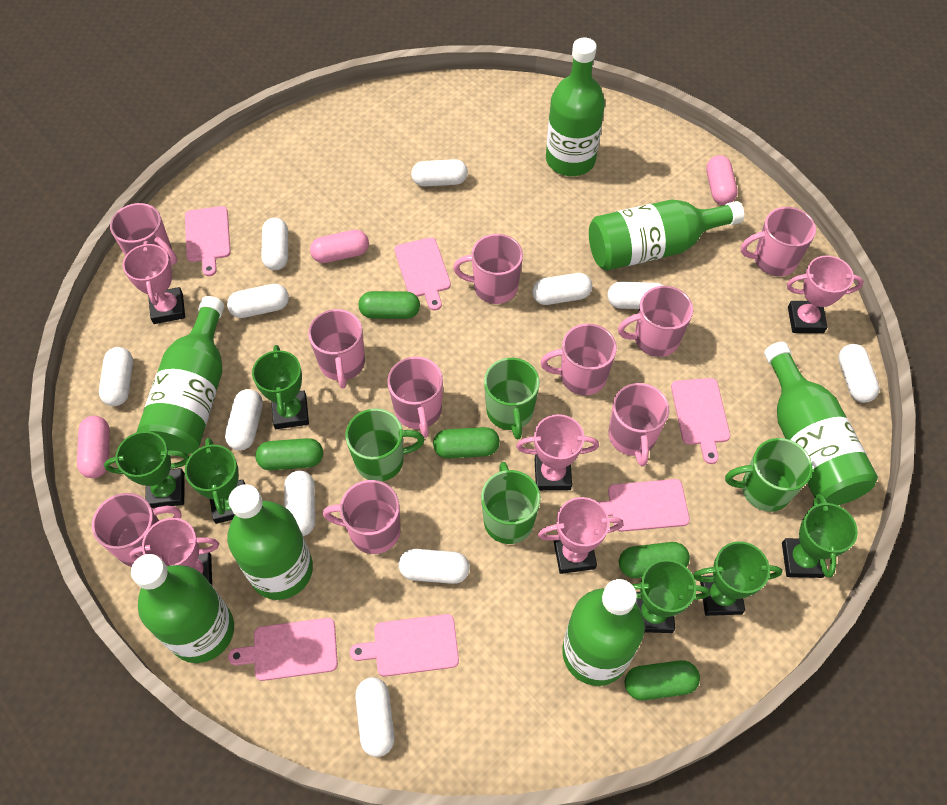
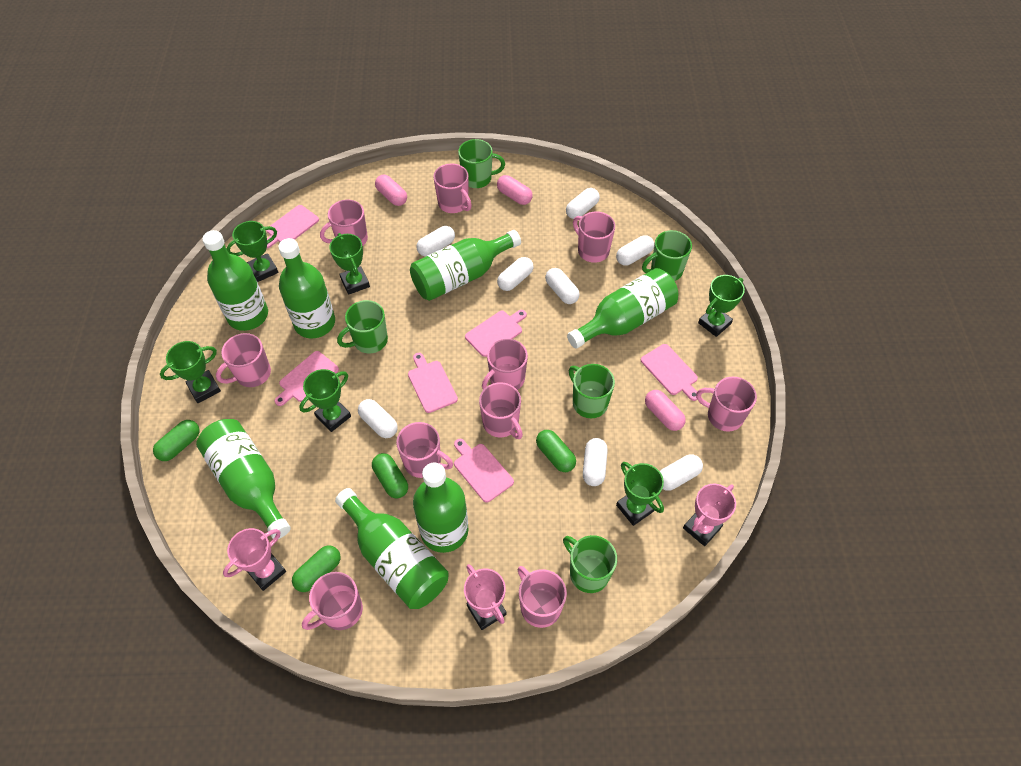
green capsule: 5 -> 4
green mug: 4 -> 5
pink trophy: 5 -> 3
white capsule: 11 -> 8

